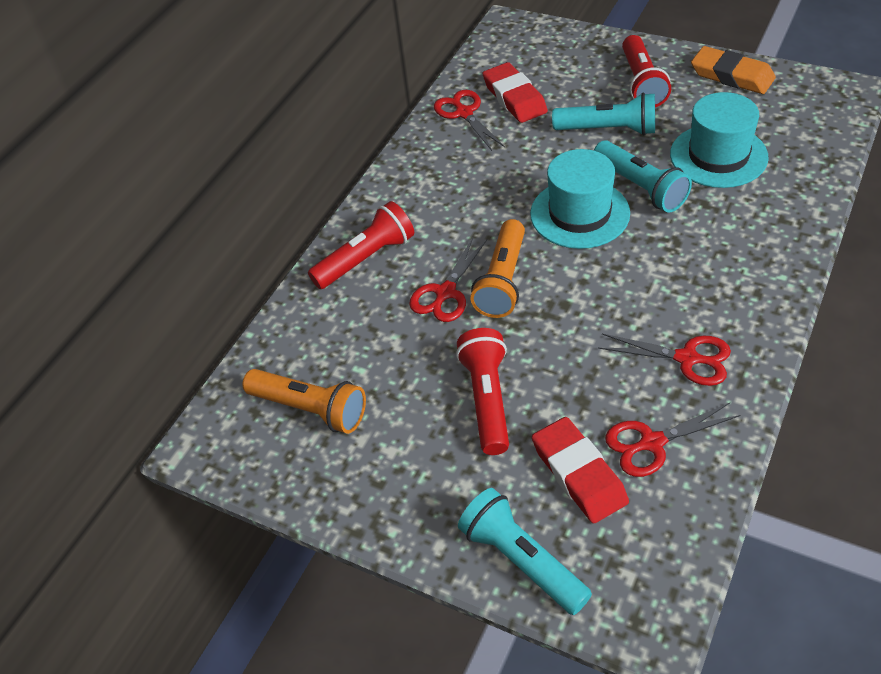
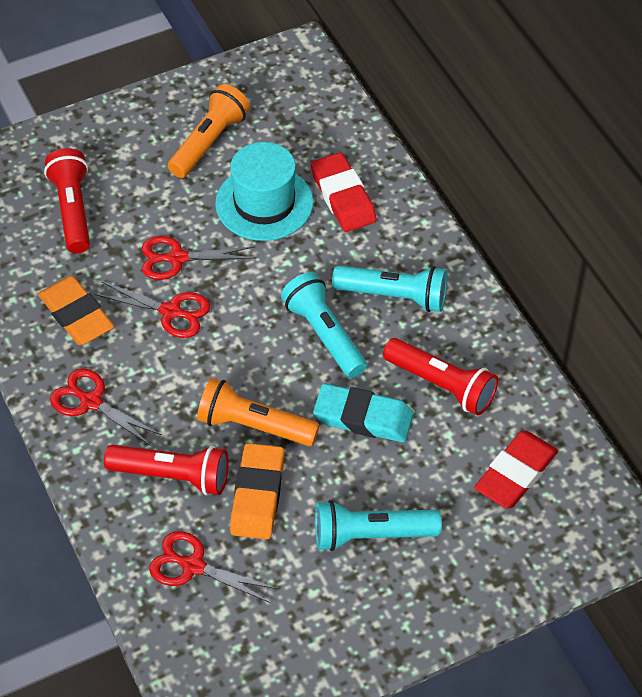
orange eraser: 1 -> 2
turquoise eraser: 0 -> 1
turquoise hat: 2 -> 1

